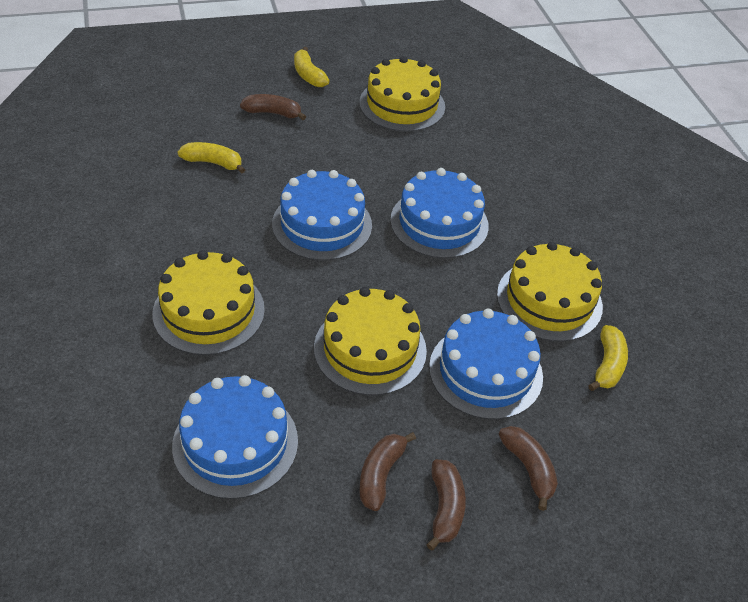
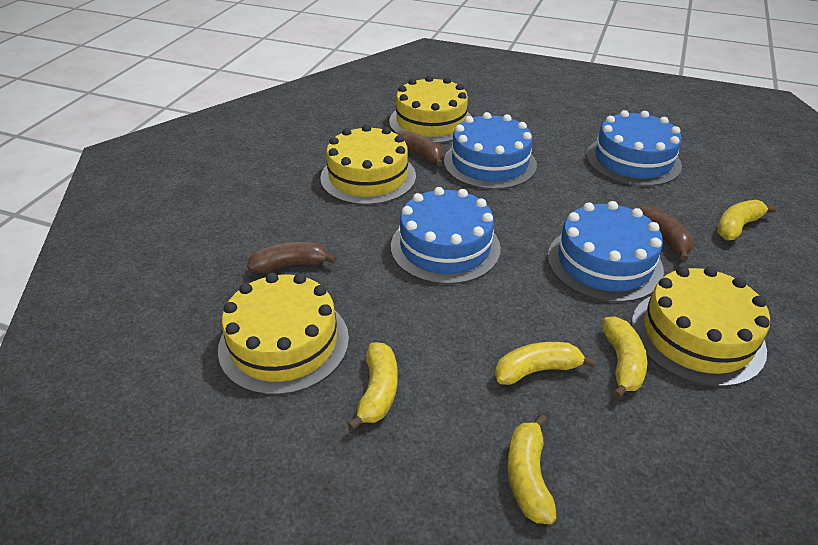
brown banana: 4 -> 3
yellow banana: 3 -> 5

